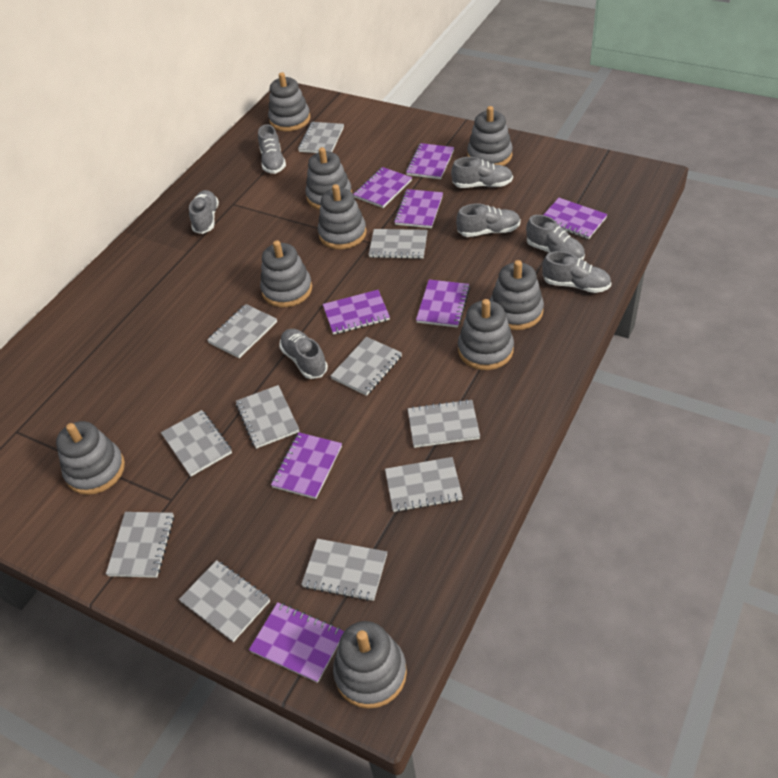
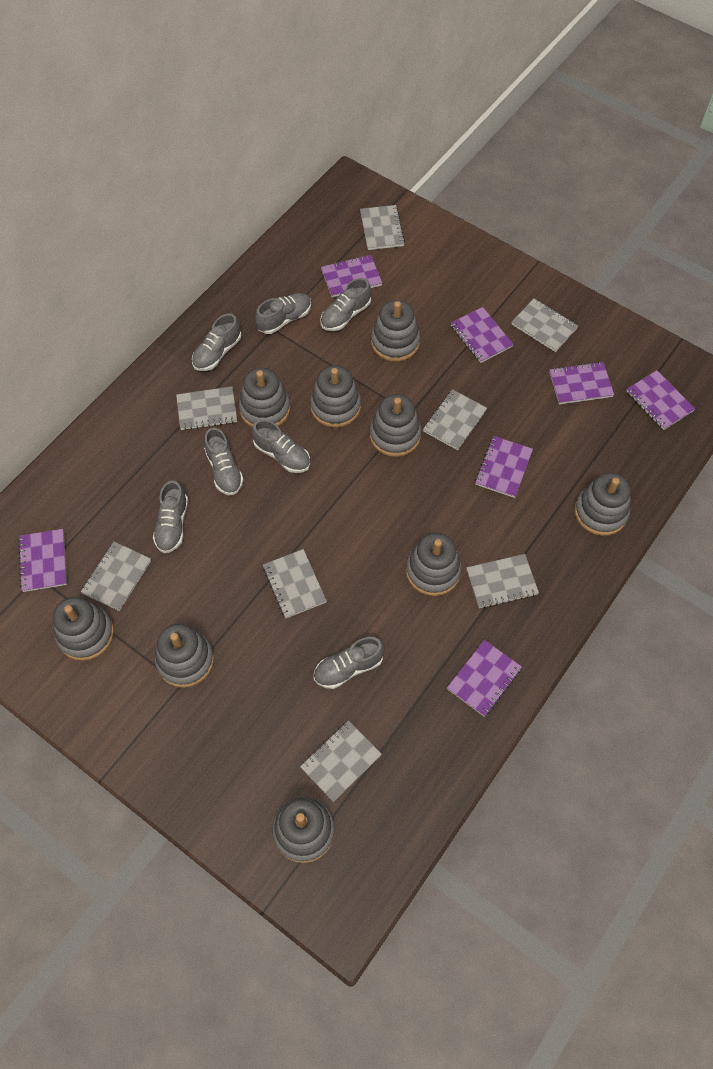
grey notebook: 11 -> 8
purple notebook: 8 -> 7

